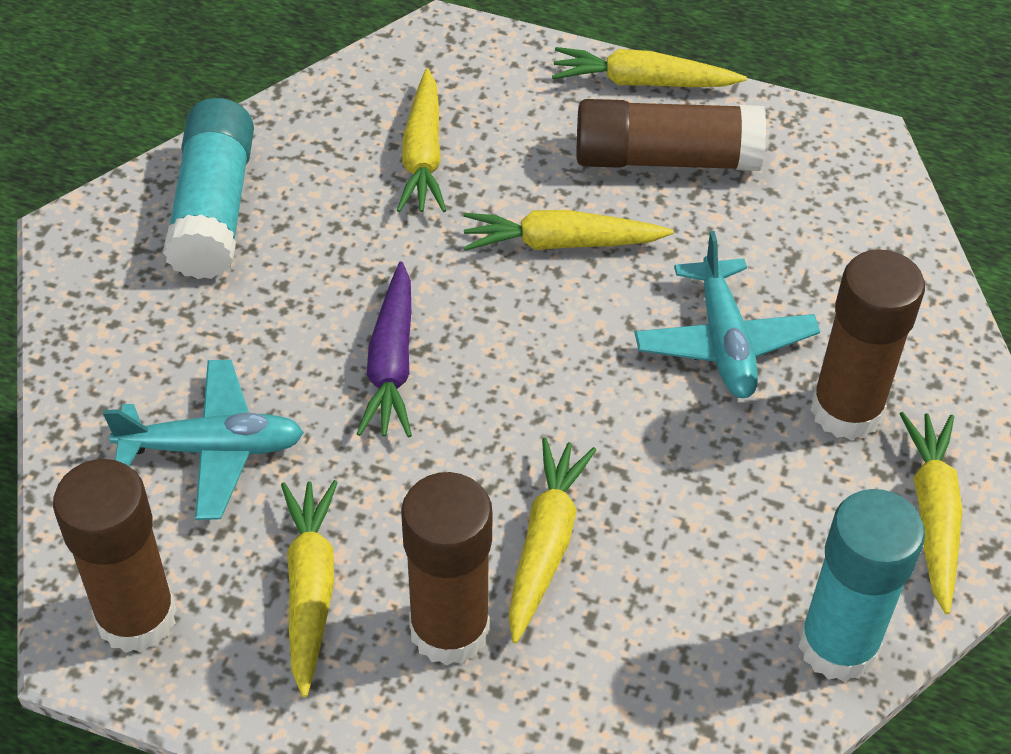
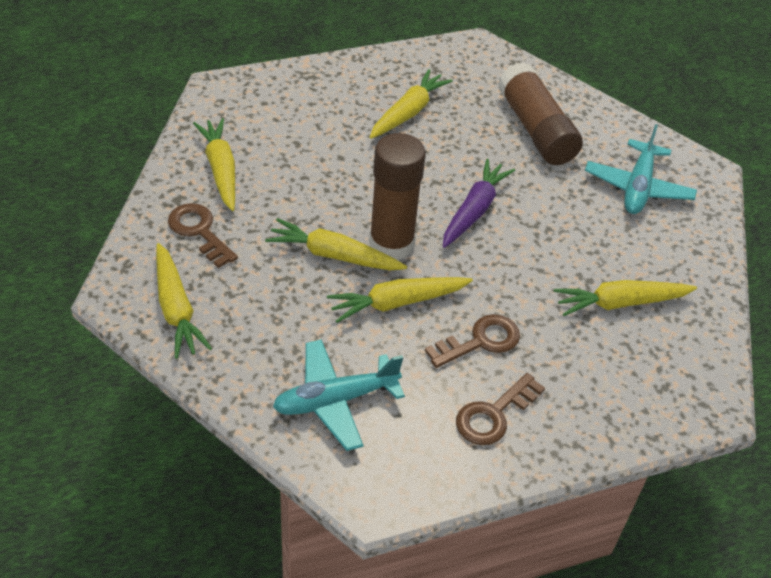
brown glue stick: 4 -> 2
brown key: 0 -> 3
turquoise glue stick: 2 -> 0

